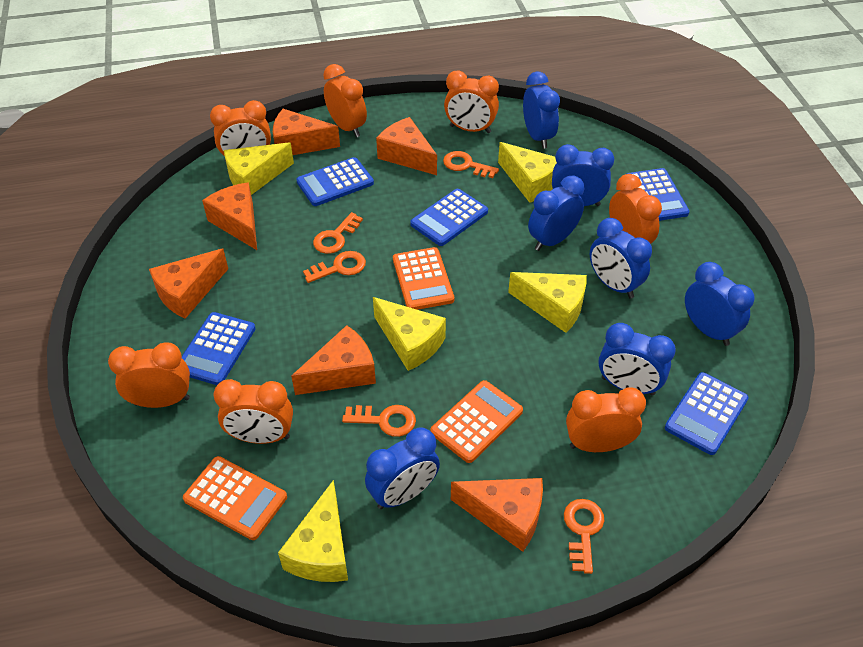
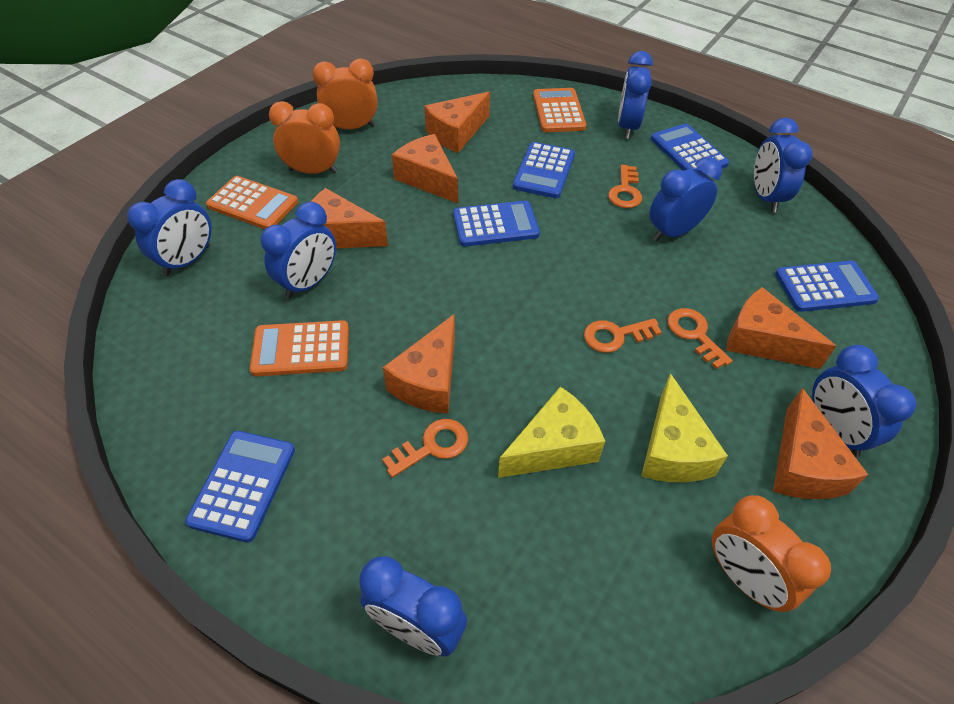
orange clock: 7 -> 3
orange key: 5 -> 4
yellow cheese: 5 -> 2

